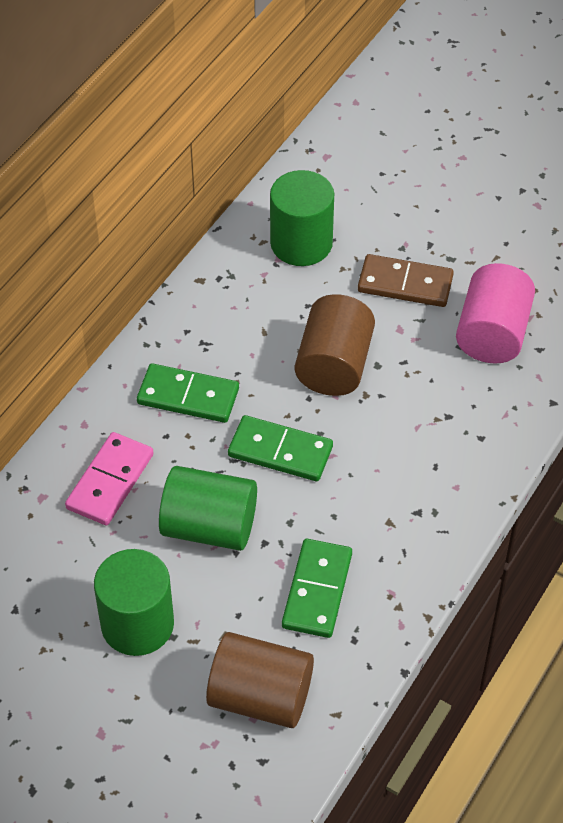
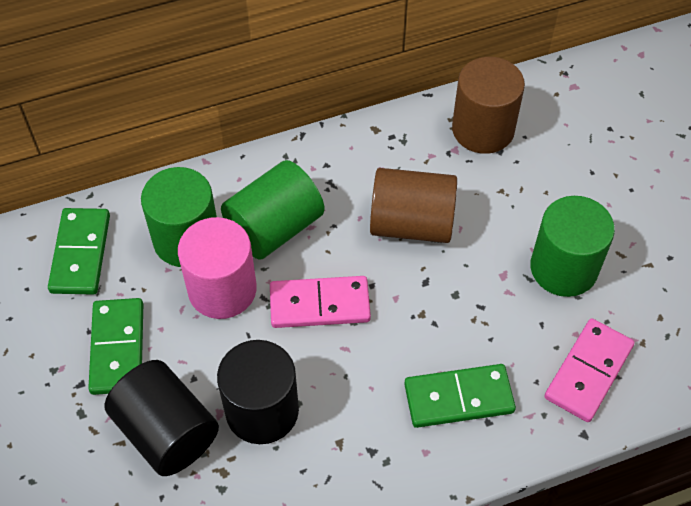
black cylinder: 0 -> 2
brown domino: 1 -> 0
pink domino: 1 -> 2

